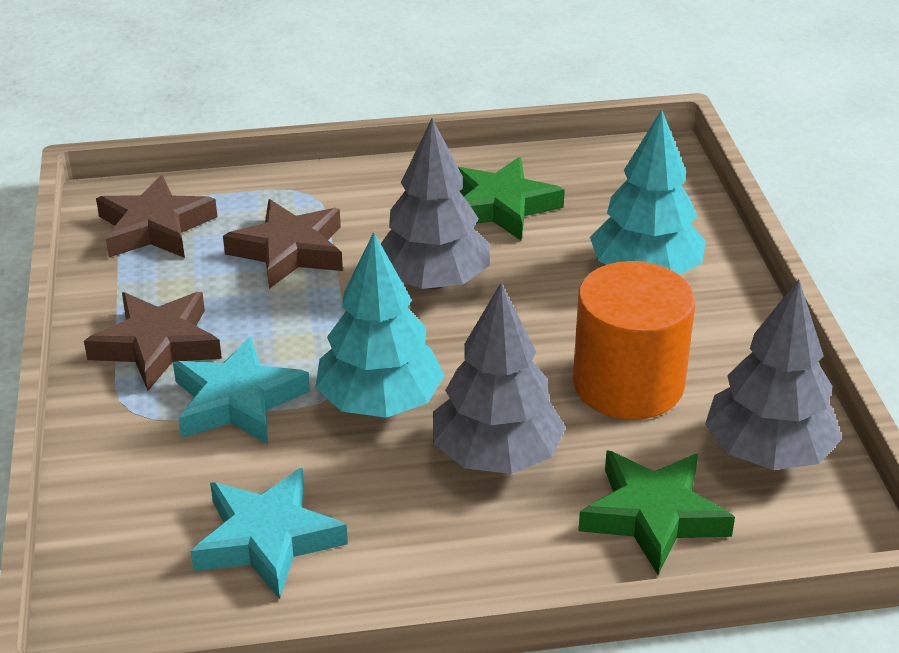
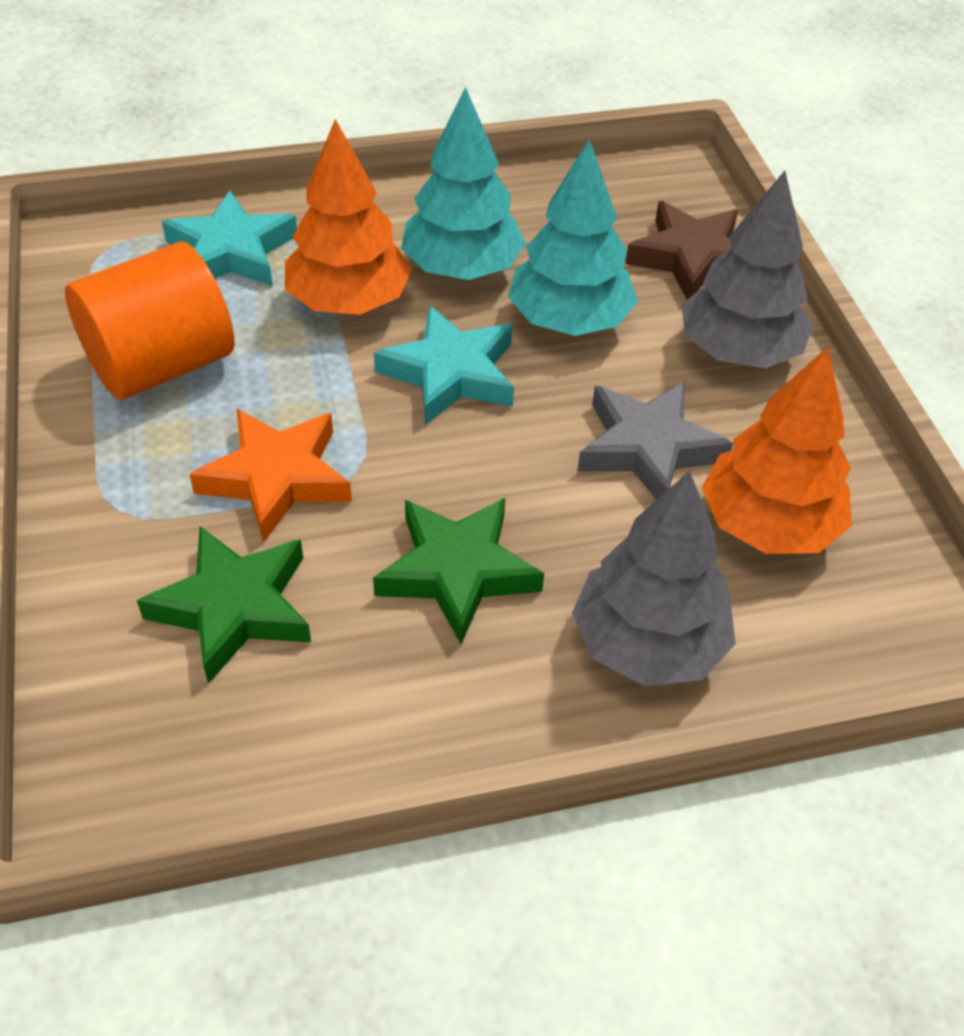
brown star: 3 -> 1
grey star: 0 -> 1
grey tree: 3 -> 2
orange star: 0 -> 1
orange tree: 0 -> 2

